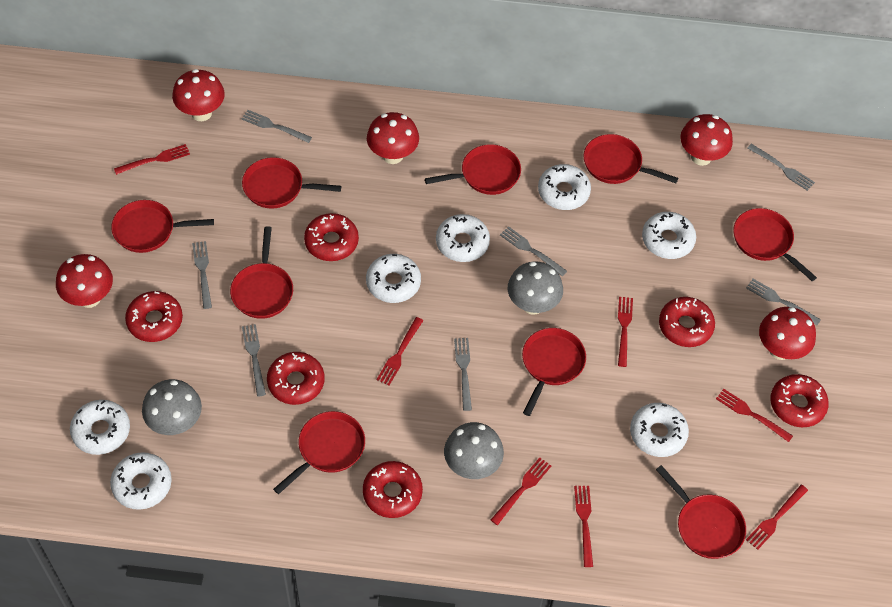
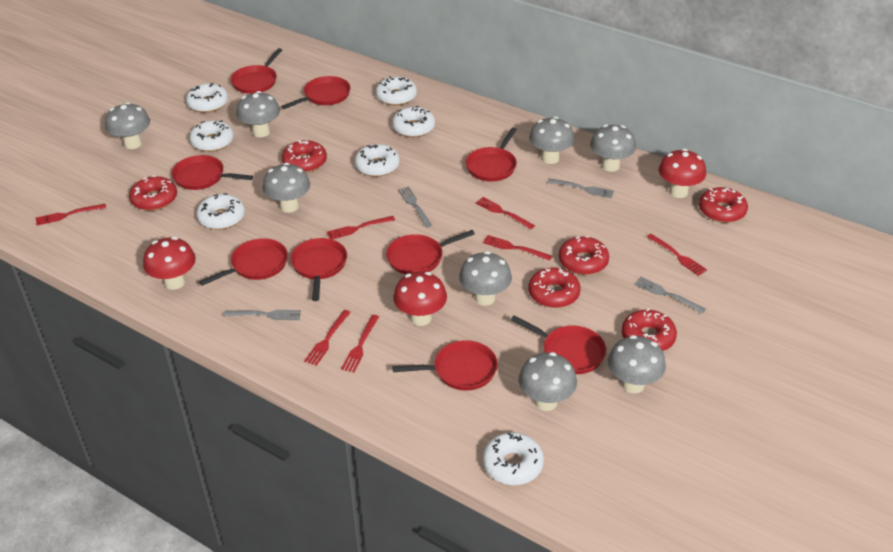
grey fork: 7 -> 4
grey mushroom: 3 -> 8
red mushroom: 5 -> 3

